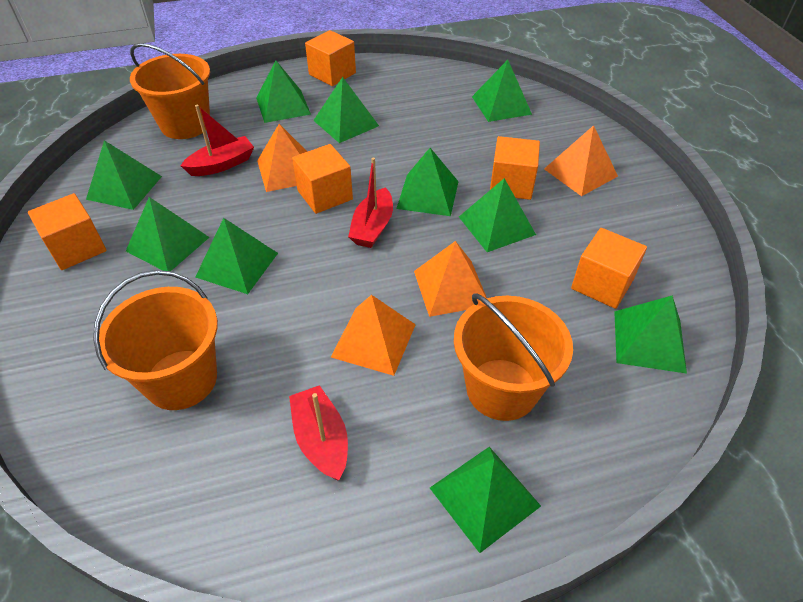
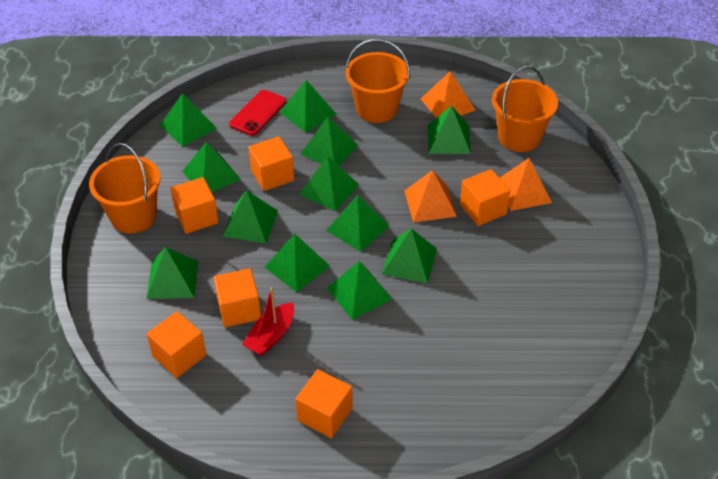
green pyramid: 10 -> 12
orange cube: 5 -> 6
orange pyramid: 4 -> 3
red boat: 3 -> 1
red phone: 0 -> 1

